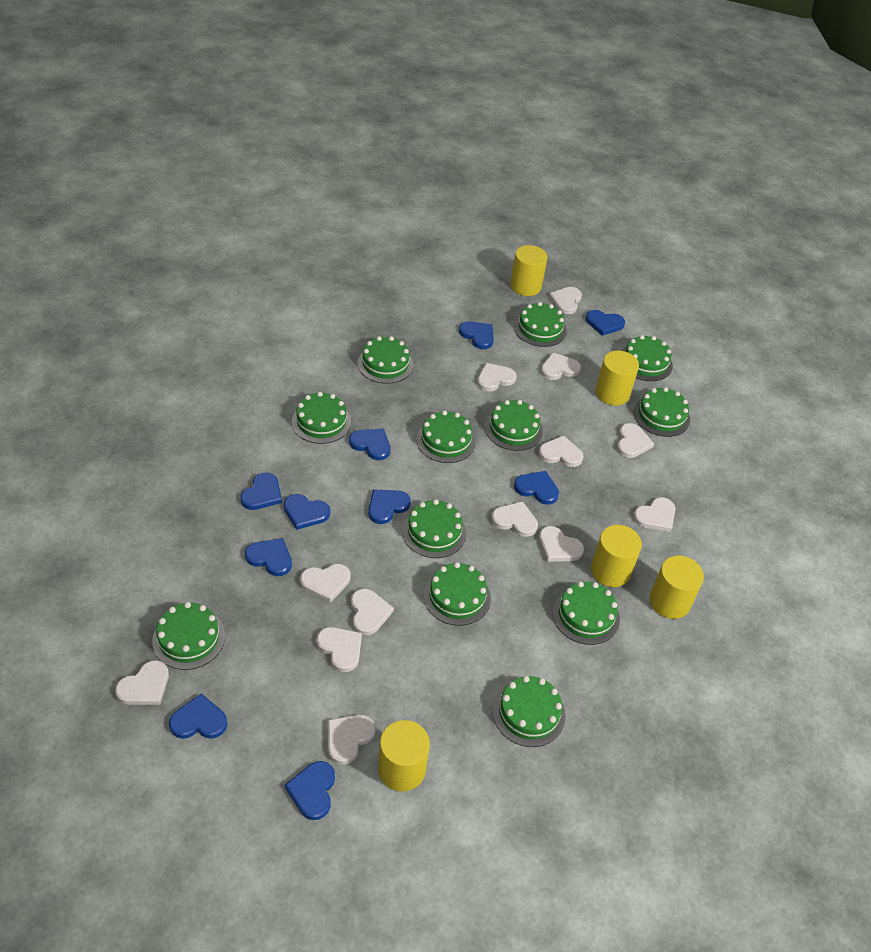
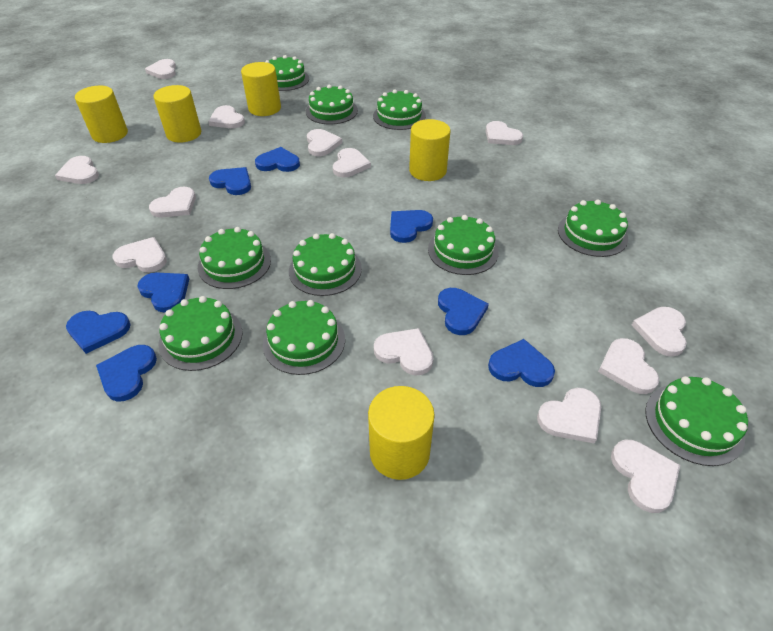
blue heart: 10 -> 8
green cake: 12 -> 10

